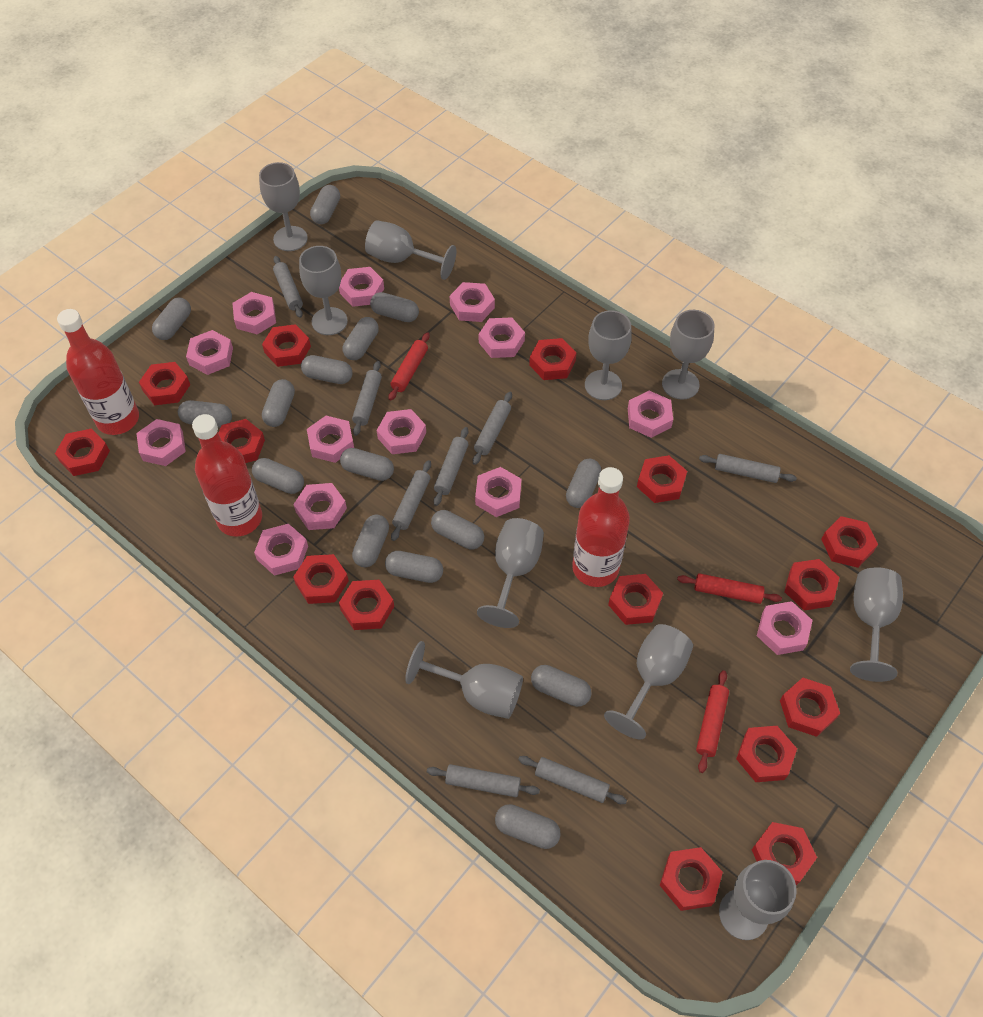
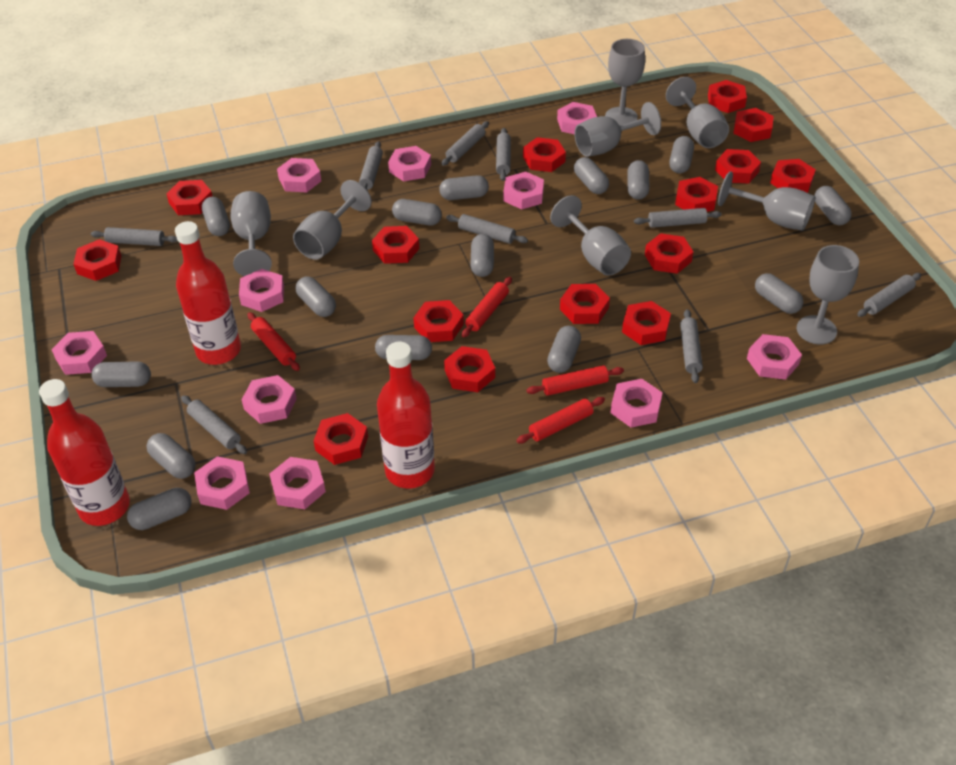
grey goblet: 10 -> 8
grey rolling pin: 8 -> 9
pink nut: 13 -> 11
red rolling pin: 3 -> 4

